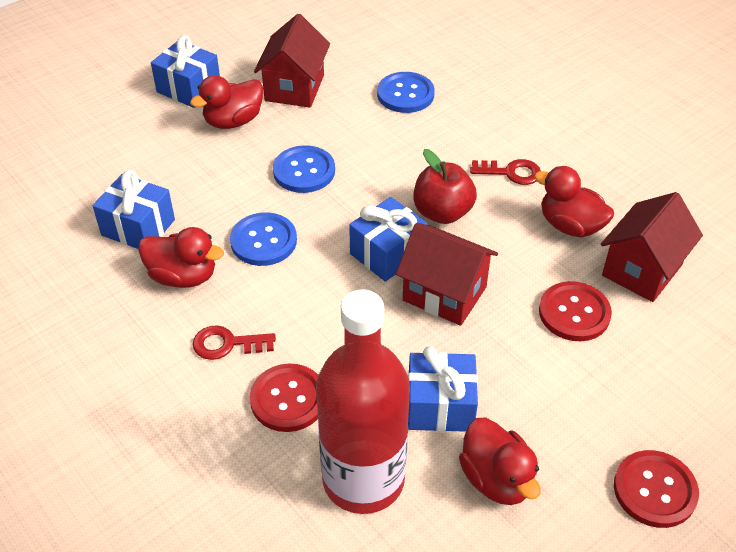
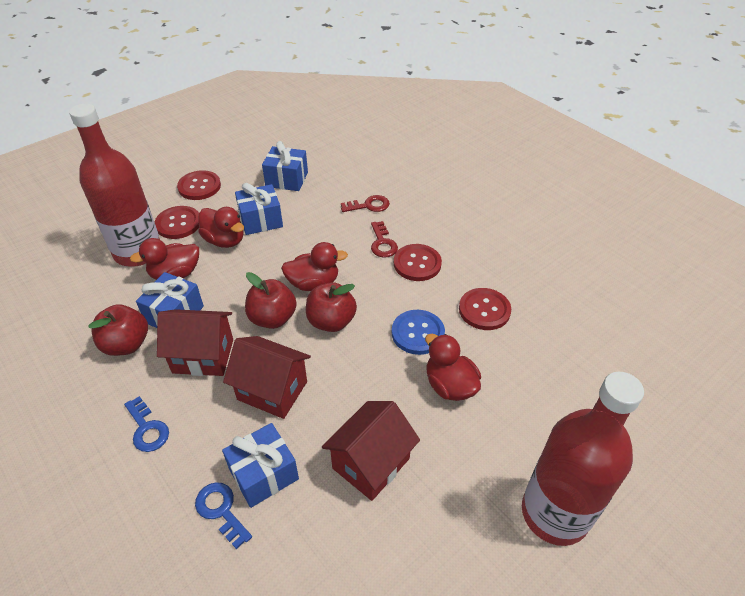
blue button: 3 -> 1
blue key: 0 -> 2
red apple: 1 -> 3
red bottle: 1 -> 2
red button: 3 -> 4

